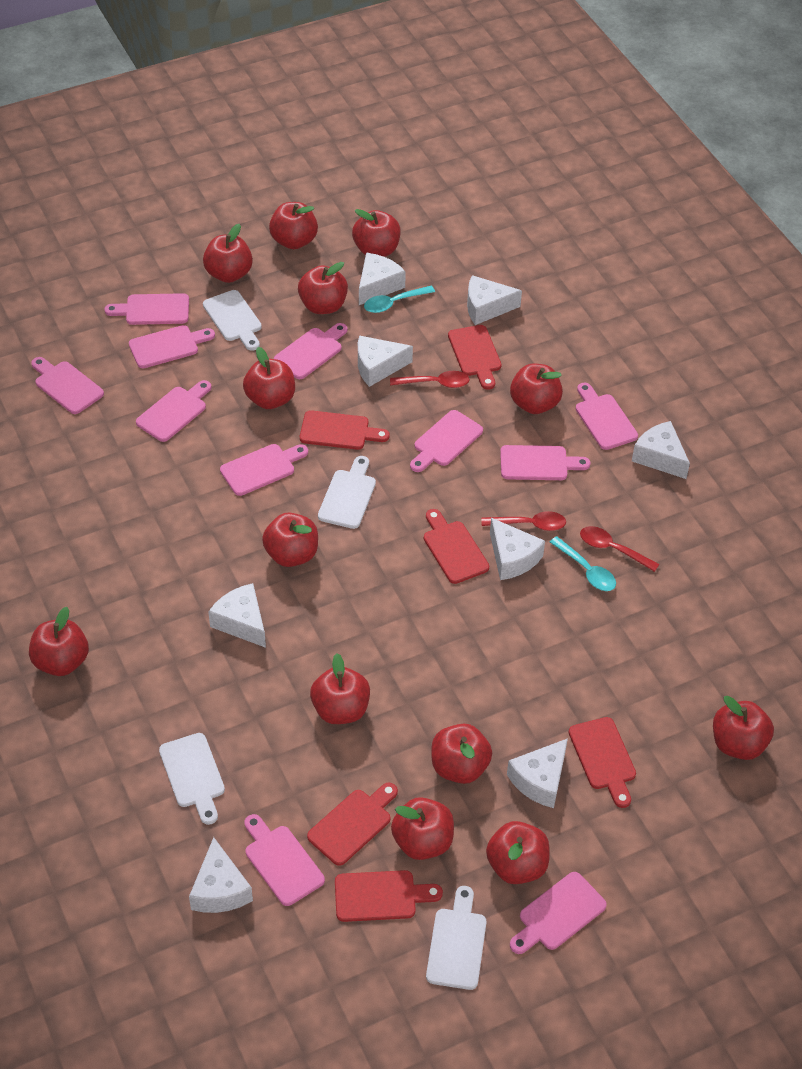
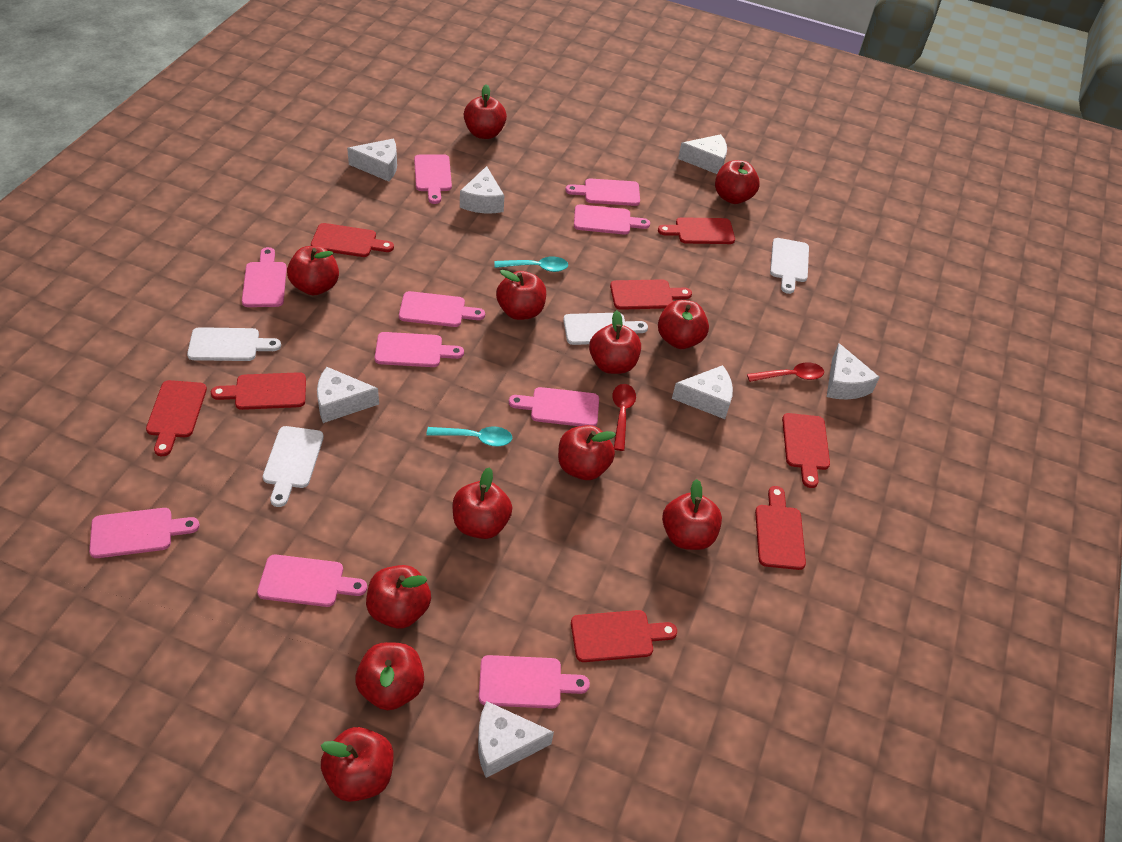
pink cutting board: 11 -> 10
red apple: 13 -> 12
red cutting board: 6 -> 8
red spoon: 3 -> 2
white cheese: 8 -> 7

